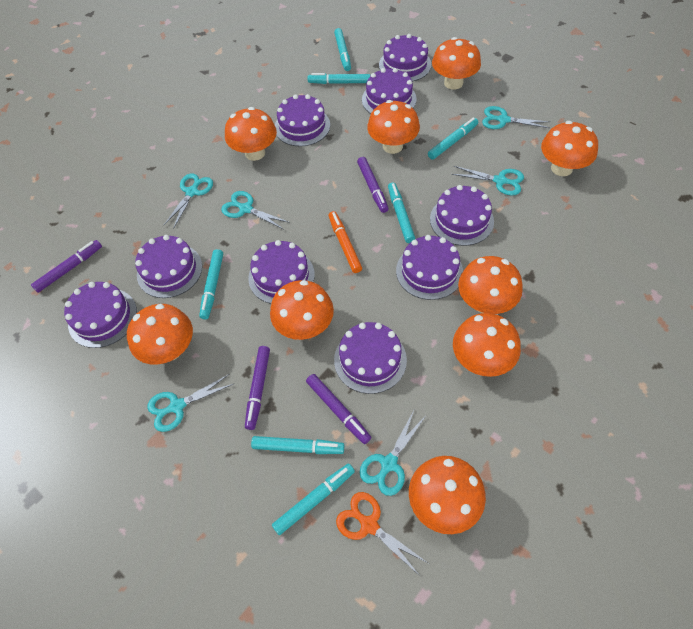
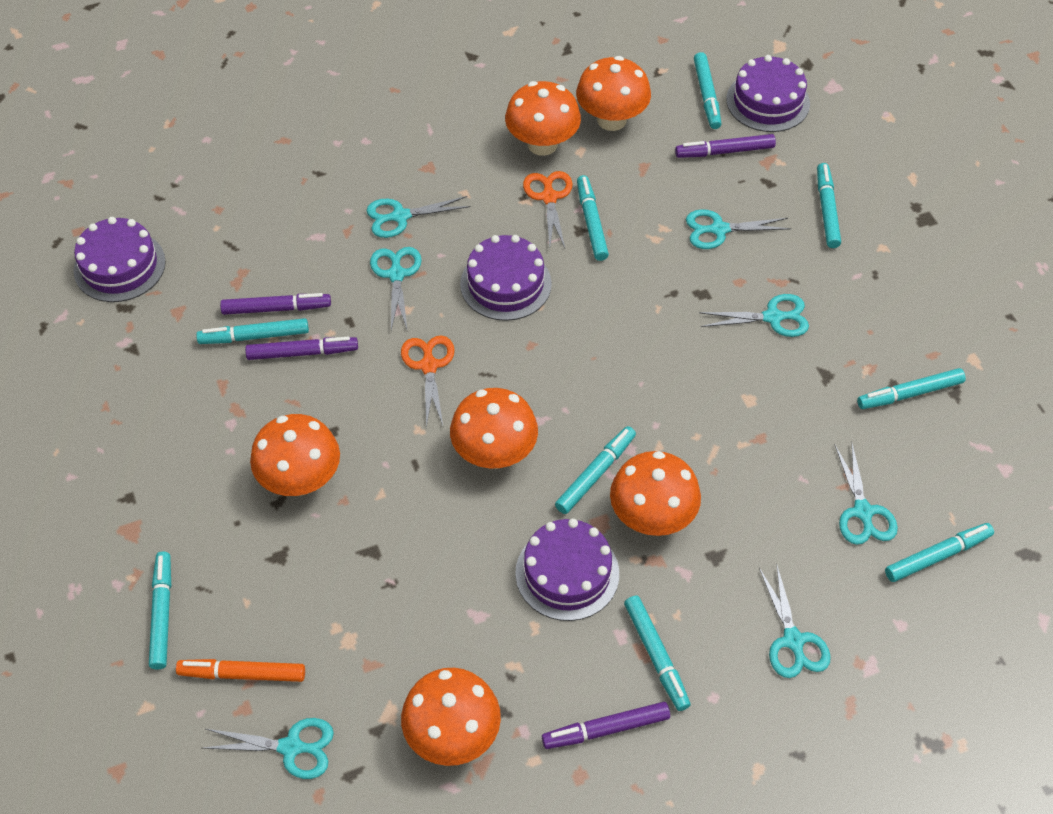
orange mushroom: 9 -> 6
orange scissors: 1 -> 2
purple cake: 9 -> 4
turquoise marker: 7 -> 9
turquoise scissors: 6 -> 7

